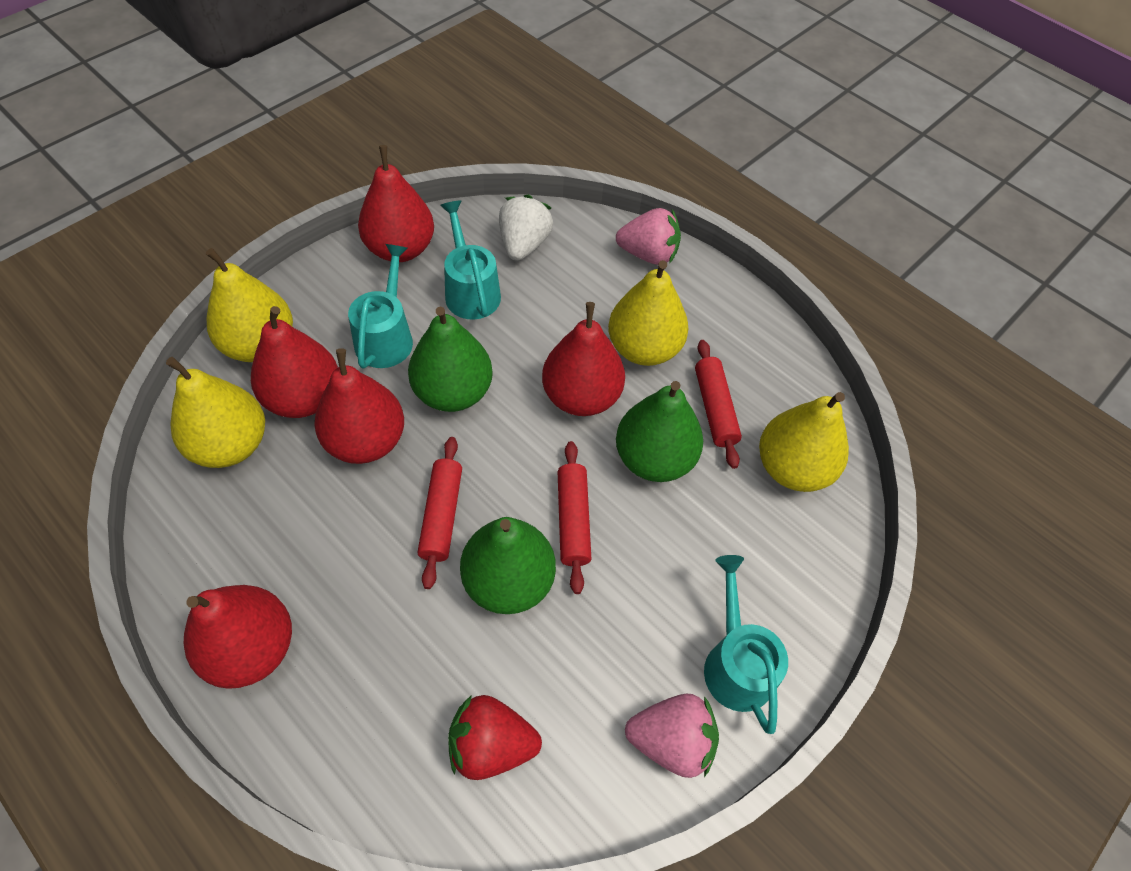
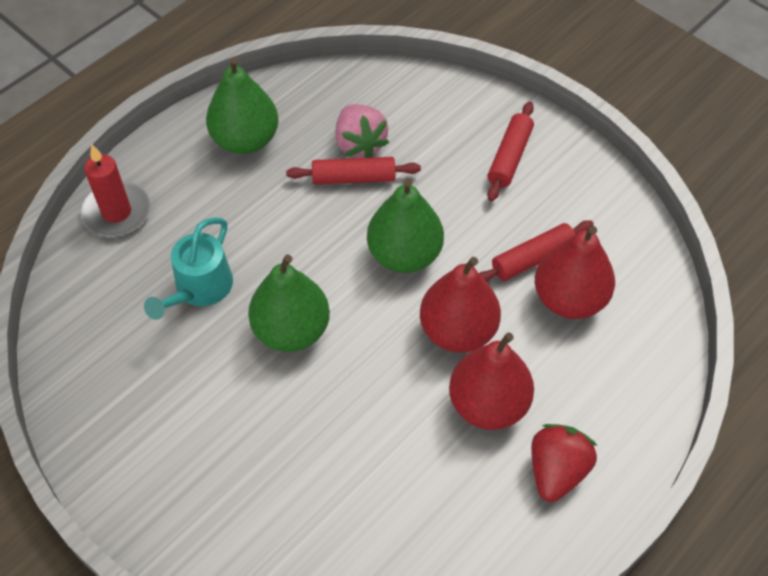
pink strawberry: 2 -> 1
red candle: 0 -> 1
red pear: 5 -> 3
turquoise watering can: 3 -> 1
white strawberry: 1 -> 0
yellow pear: 4 -> 0

